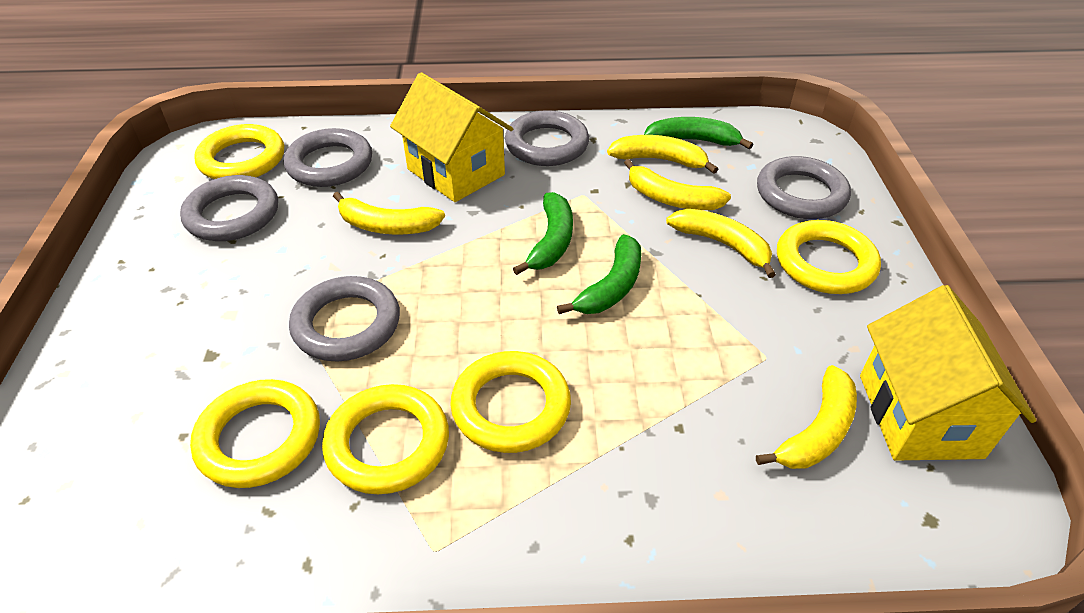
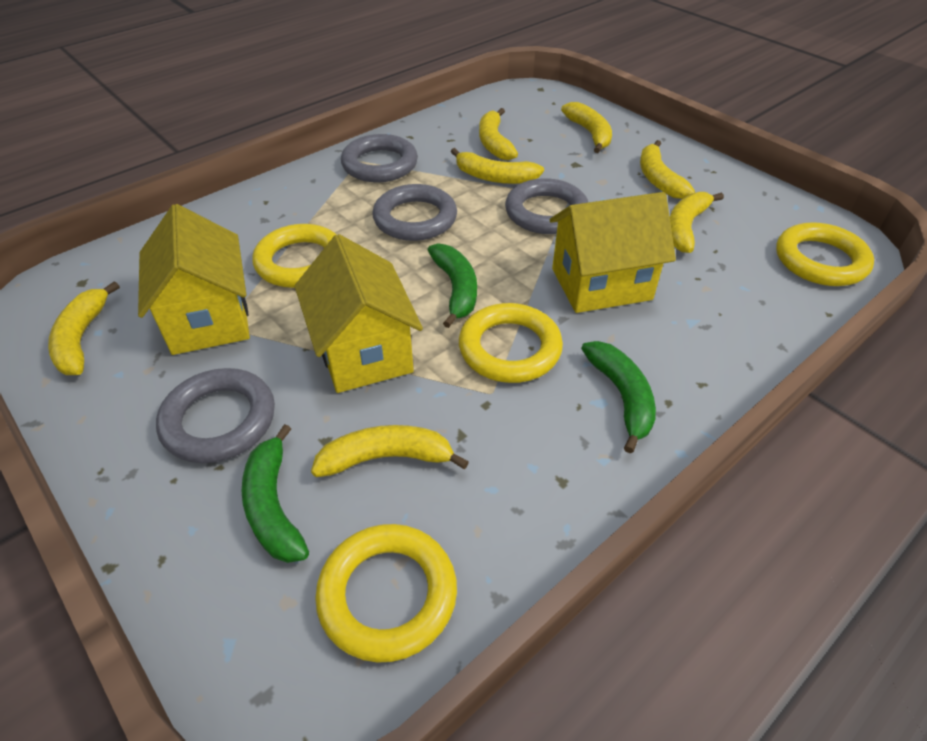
grey ring: 5 -> 4
yellow banana: 5 -> 7
yellow house: 2 -> 3
yellow ring: 5 -> 4

